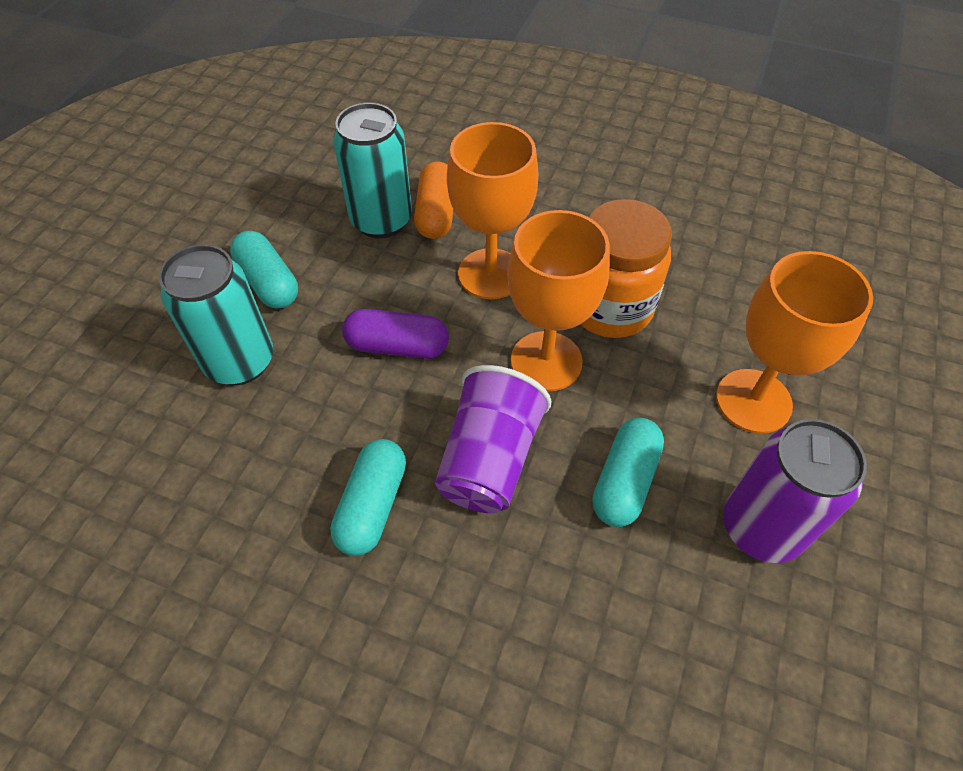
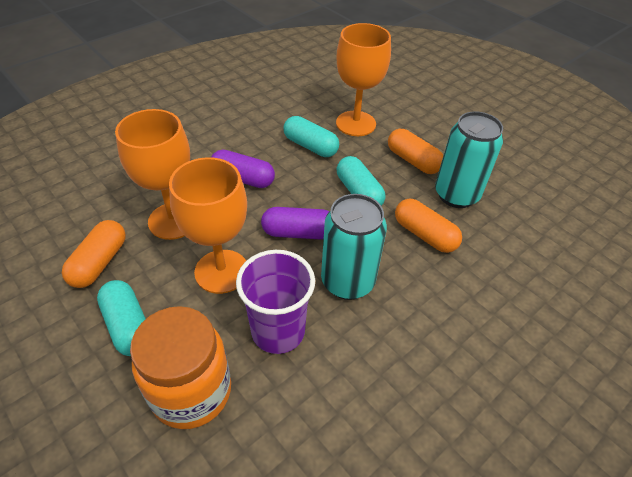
orange capsule: 1 -> 3
purple can: 1 -> 0
purple capsule: 1 -> 2

